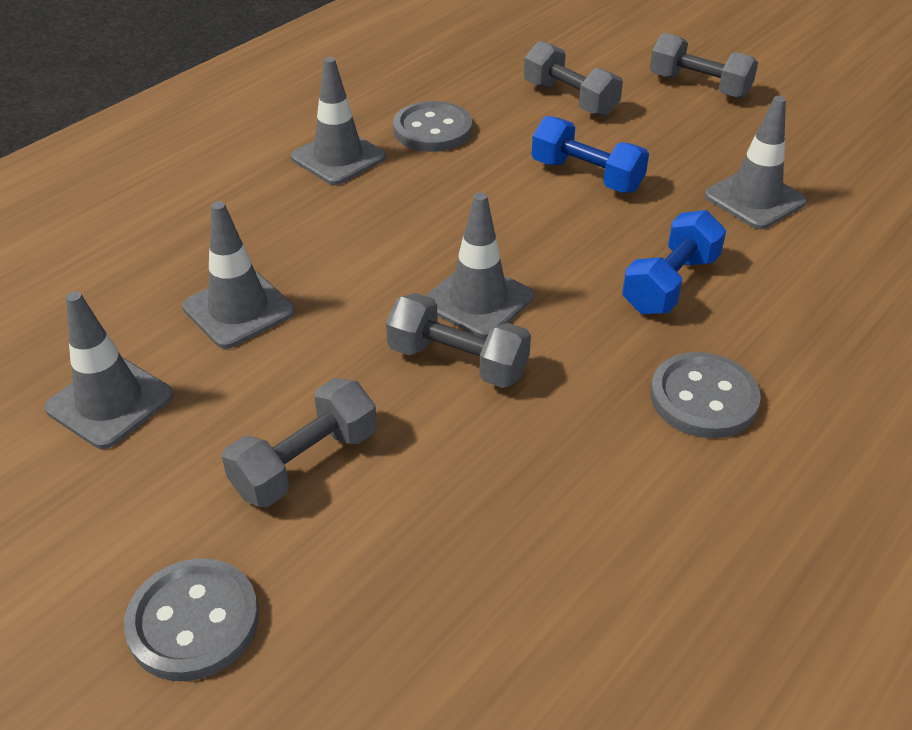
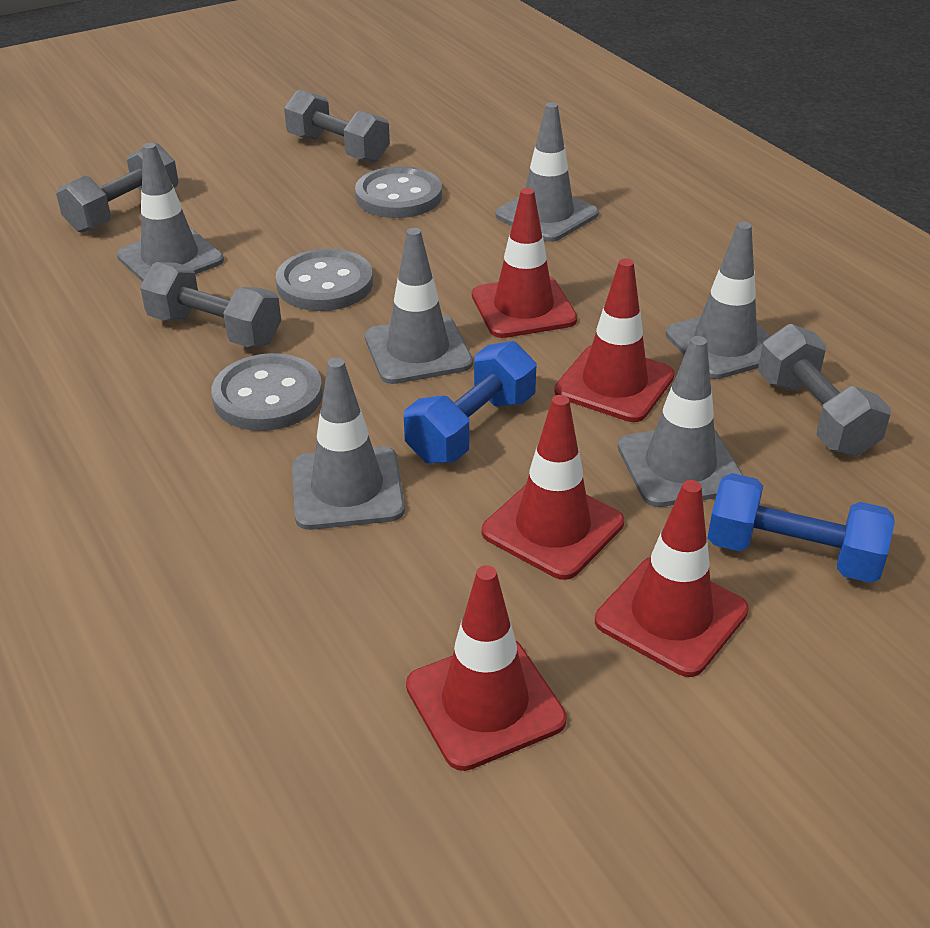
grey traffic cone: 5 -> 6
red traffic cone: 0 -> 5

